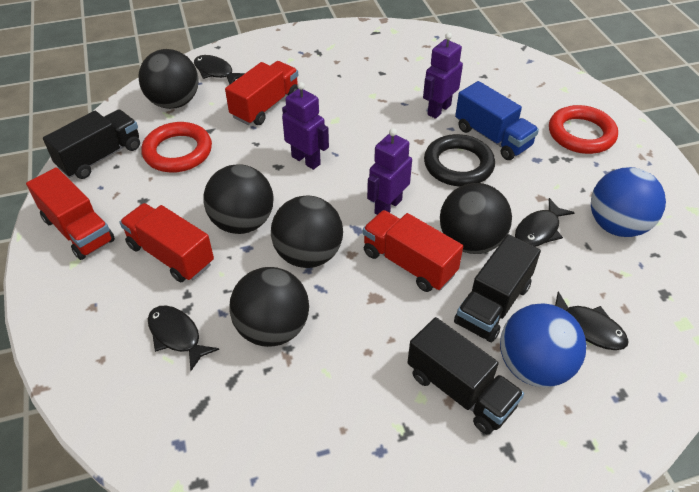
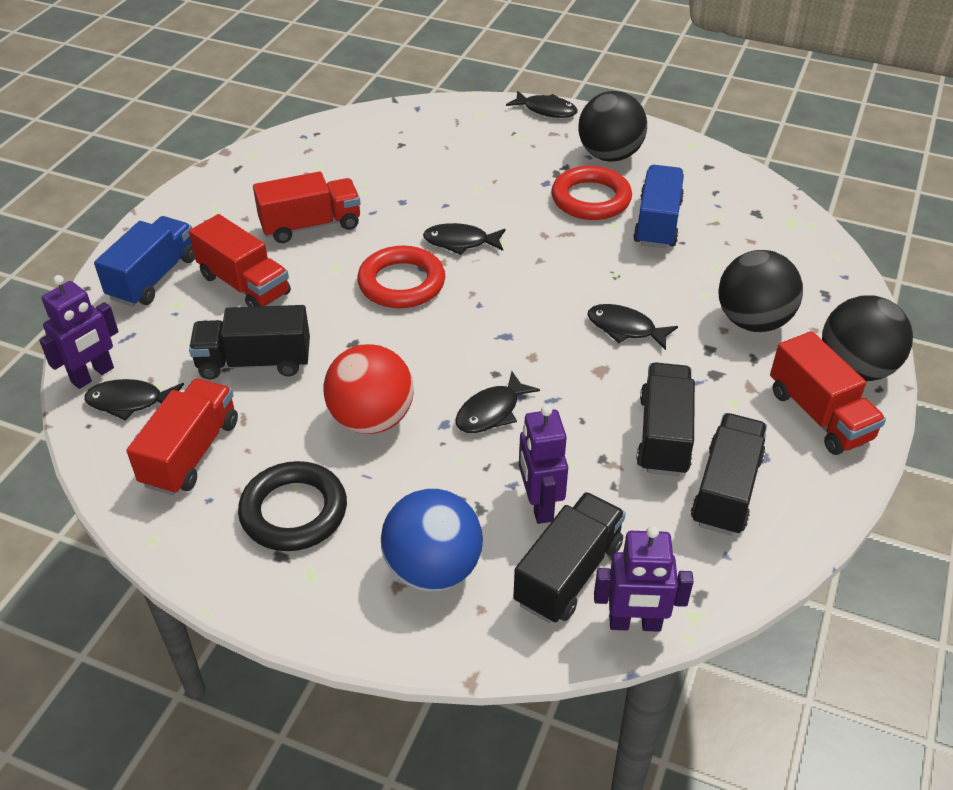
black ball: 5 -> 3
black fish: 4 -> 5
black truck: 3 -> 4
blue ball: 2 -> 1
blue truck: 1 -> 2
red ball: 0 -> 1

